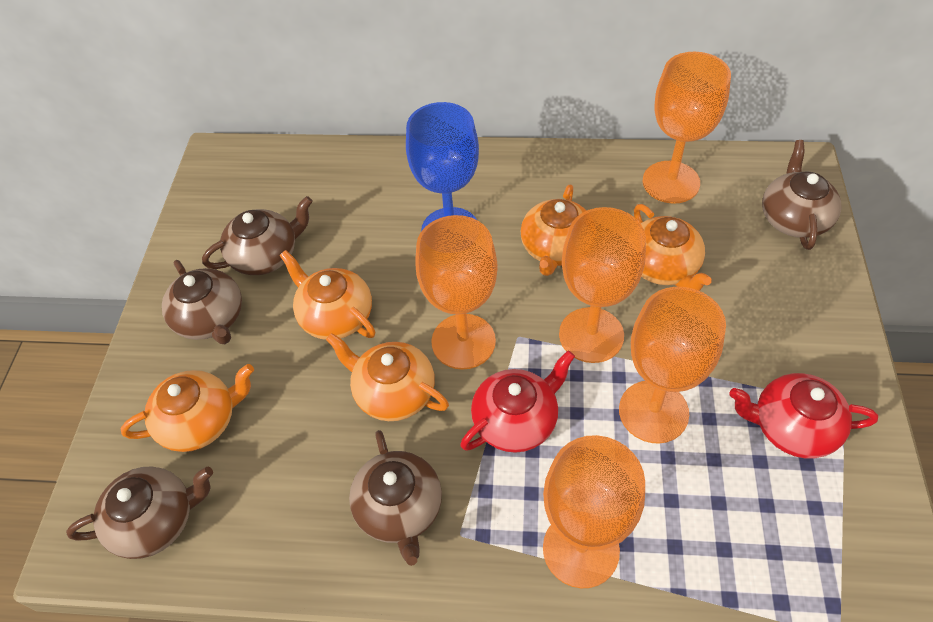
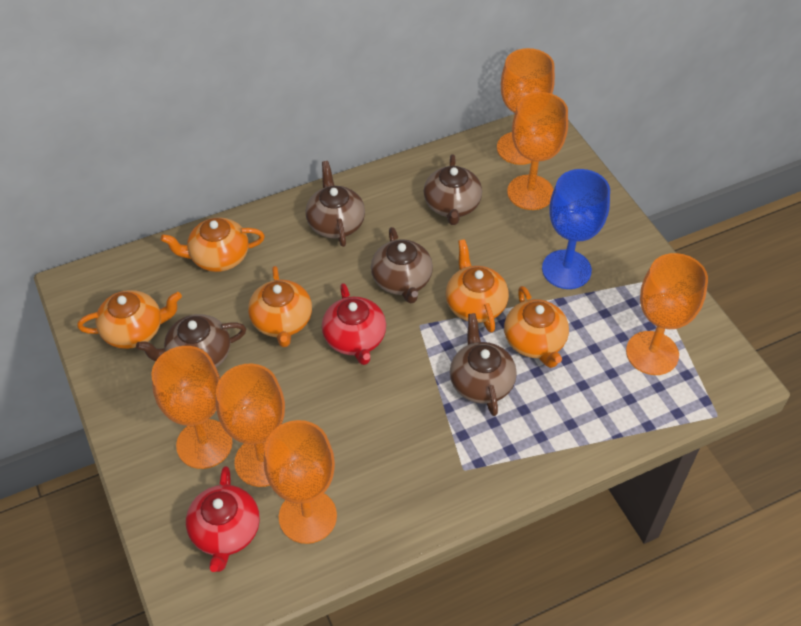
orange goblet: 5 -> 6

